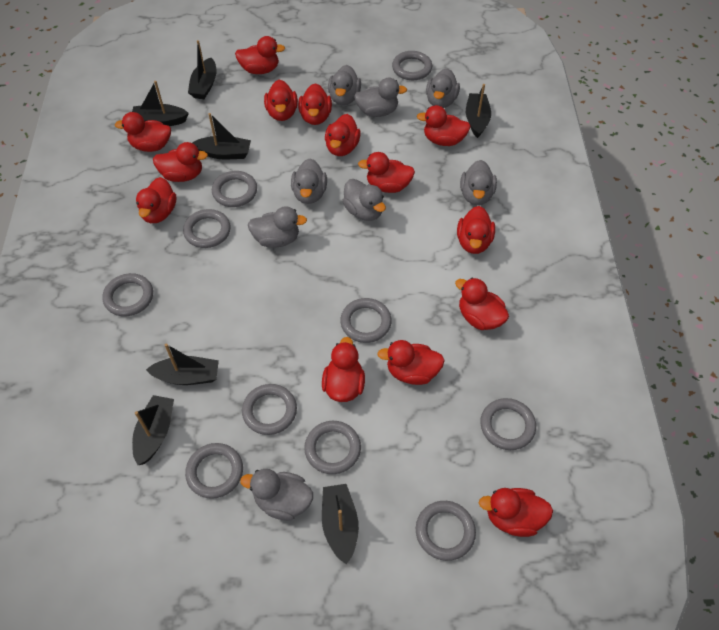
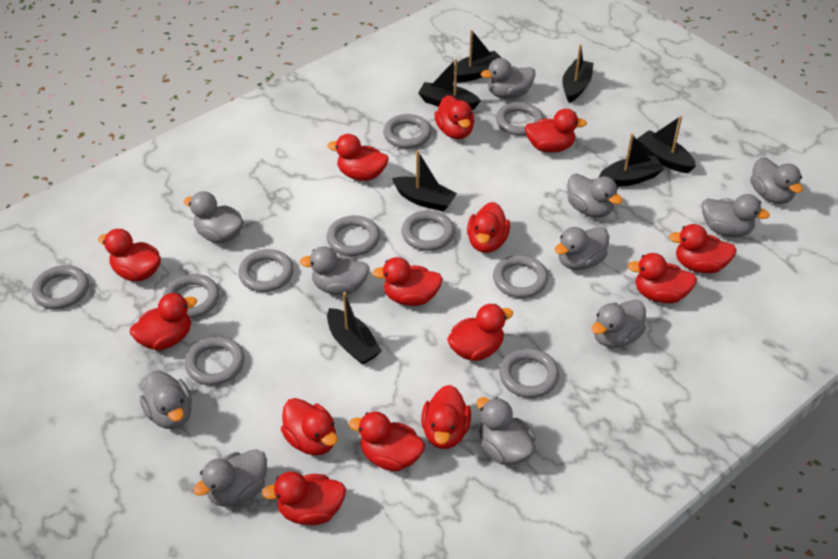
grey duck: 8 -> 11

